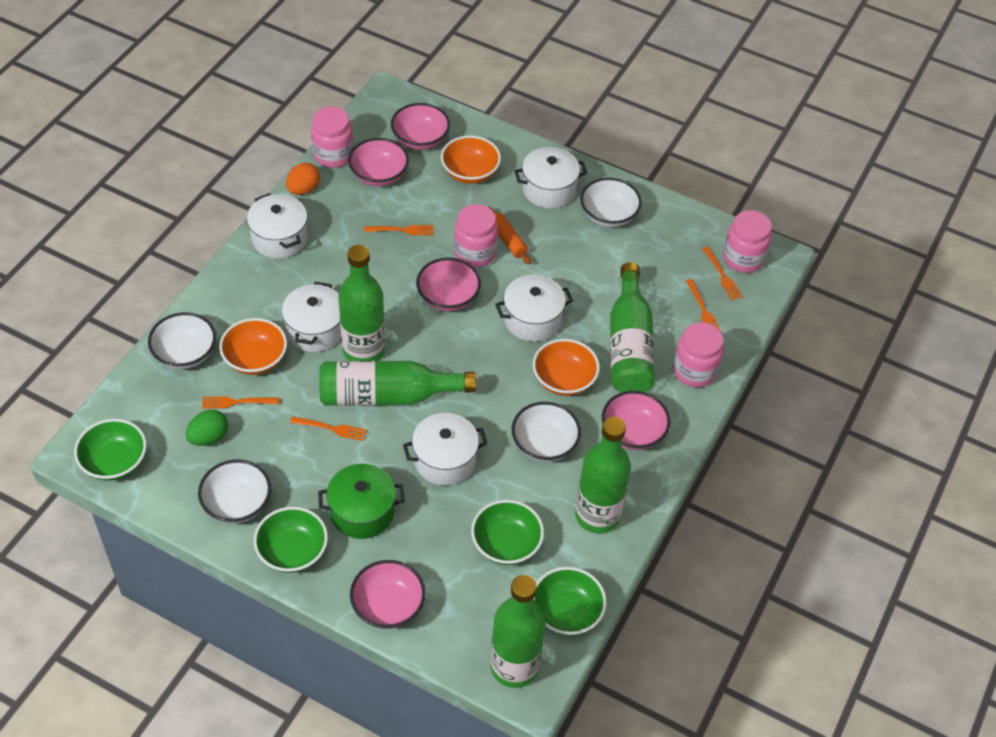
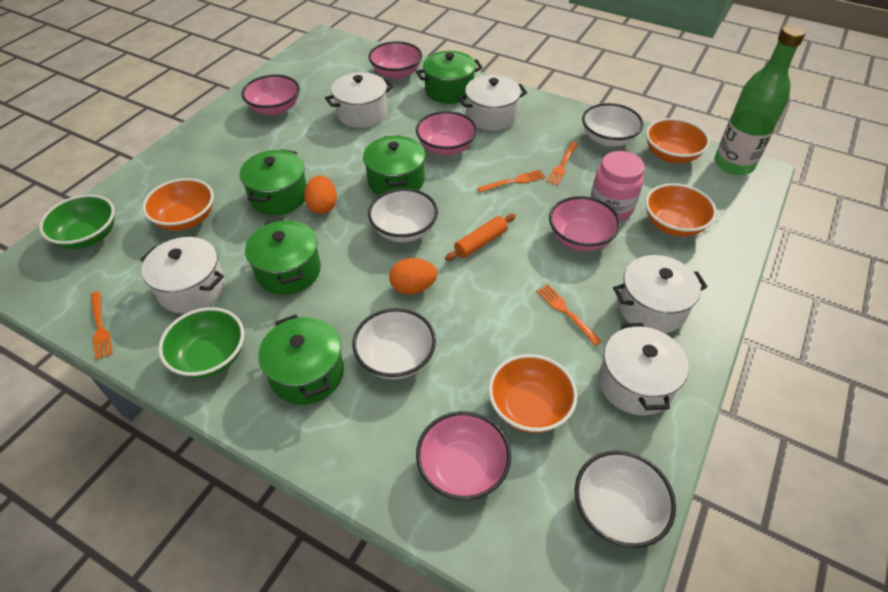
green bottle: 5 -> 1
green bowl: 4 -> 2
green egg: 1 -> 0
green pot: 1 -> 5
orange bowl: 3 -> 4
orange egg: 1 -> 2
orange fork: 5 -> 4
pink jar: 4 -> 1

